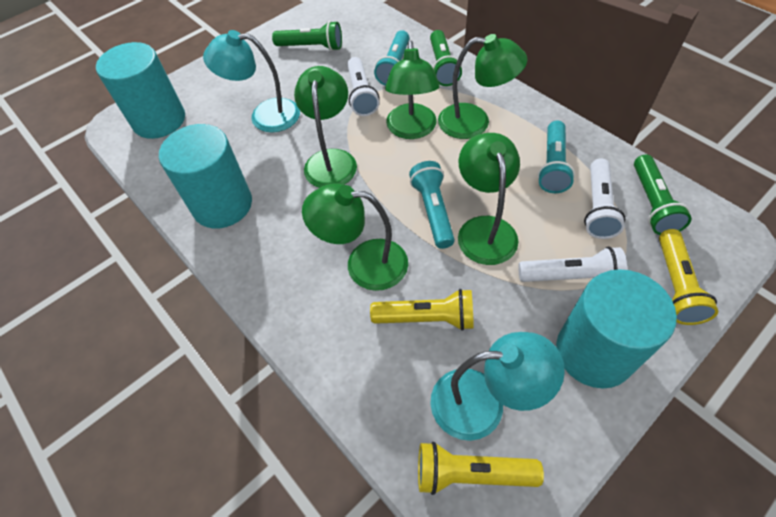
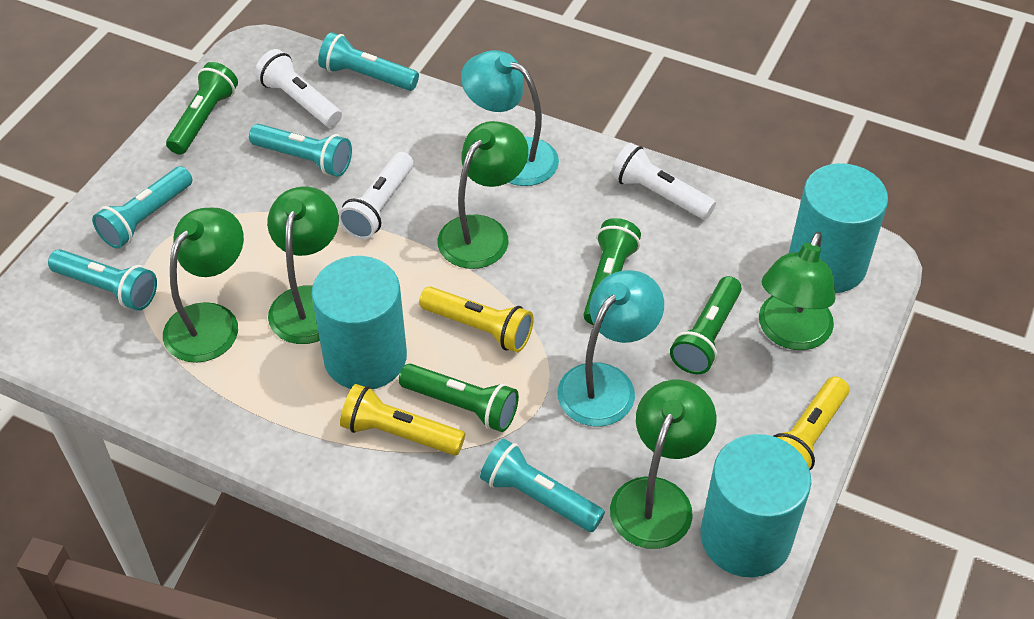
green flashlight: 3 -> 4
turquoise flashlight: 3 -> 5

